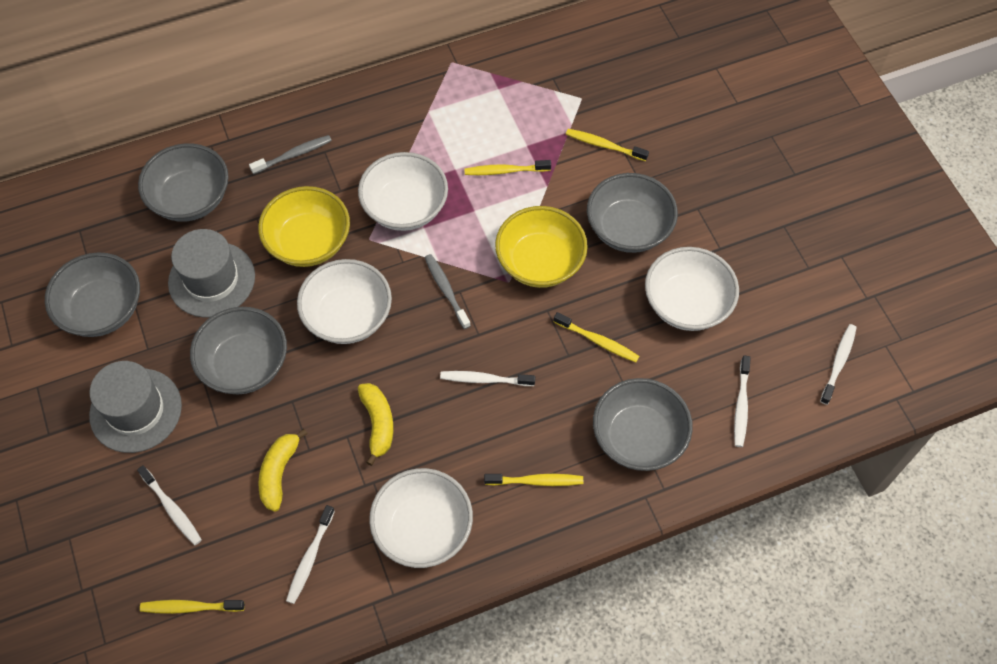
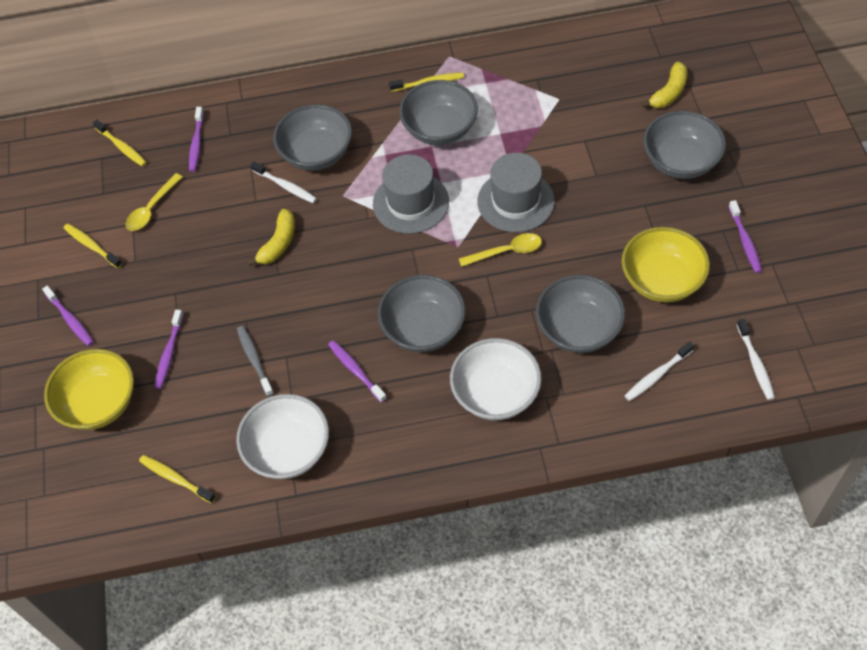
grey toothbrush: 2 -> 1
purple toothbrush: 0 -> 5
white bowl: 4 -> 2
white toothbrush: 5 -> 3
yellow spoon: 0 -> 2
yellow toothbrush: 5 -> 4

